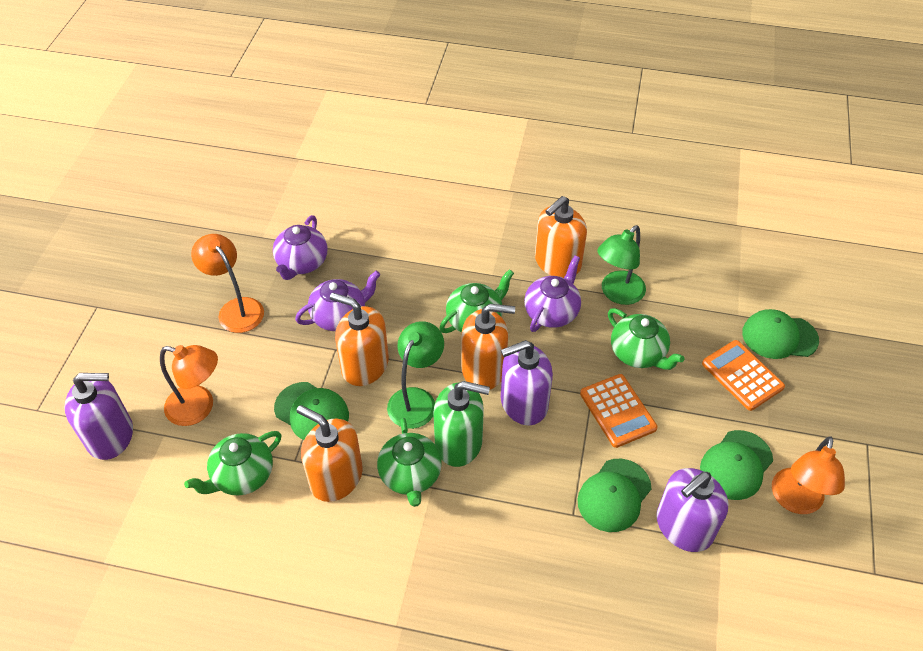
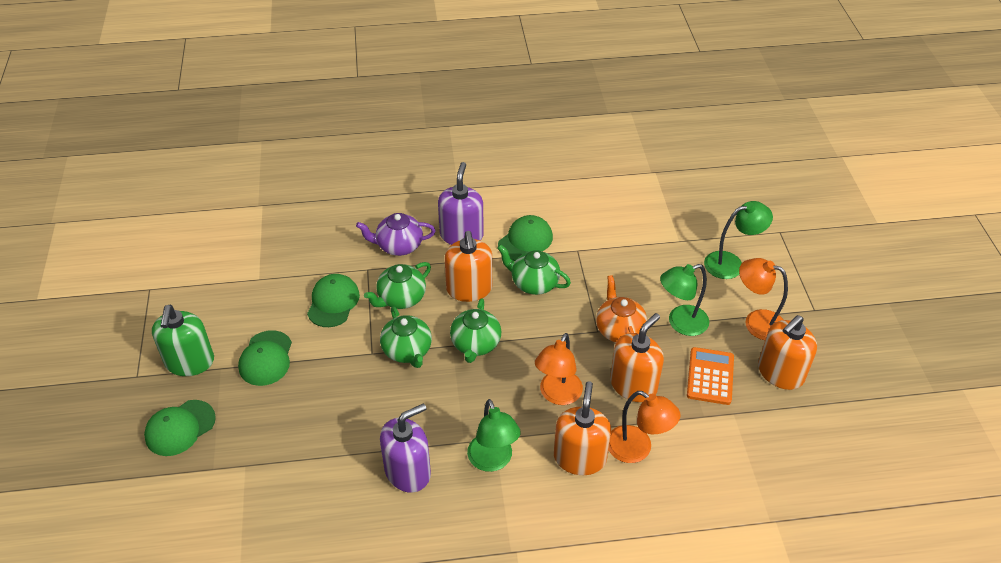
green lamp: 2 -> 3
orange calculator: 2 -> 1
orange teapot: 0 -> 1
purple soap dispenser: 3 -> 2
purple teapot: 3 -> 1

